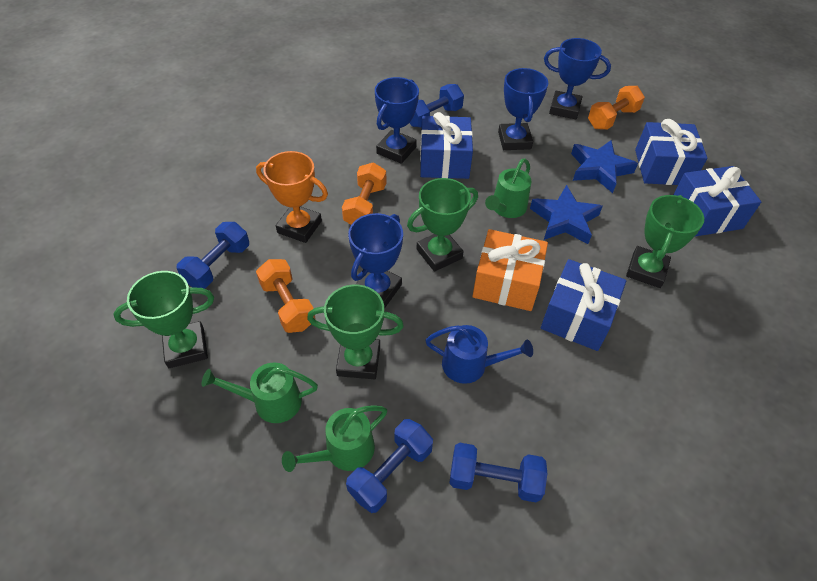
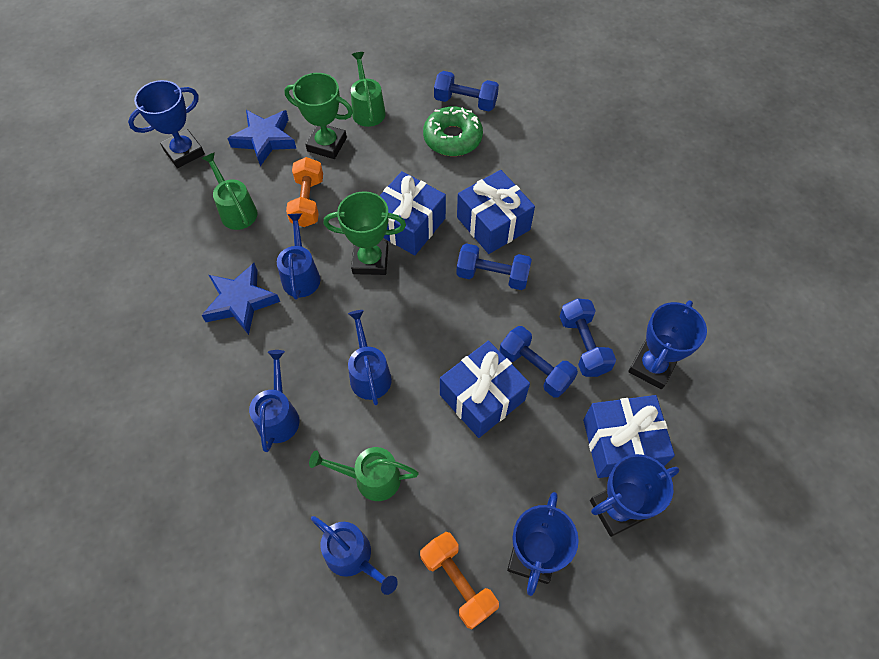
blue watering can: 1 -> 4
green donut: 0 -> 1
green trophy: 4 -> 2
orange dumbbell: 3 -> 2
orange gift: 1 -> 0
orange trophy: 1 -> 0

